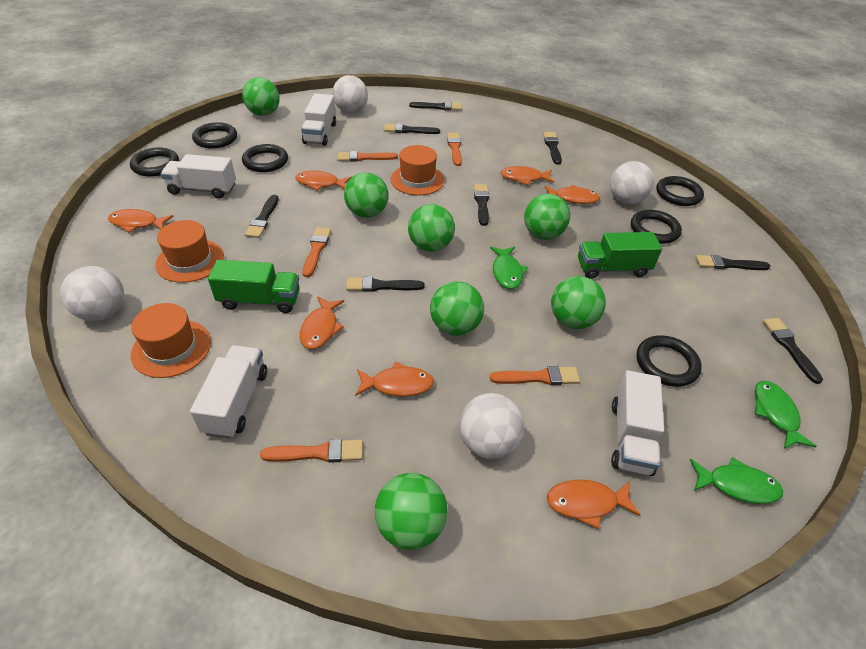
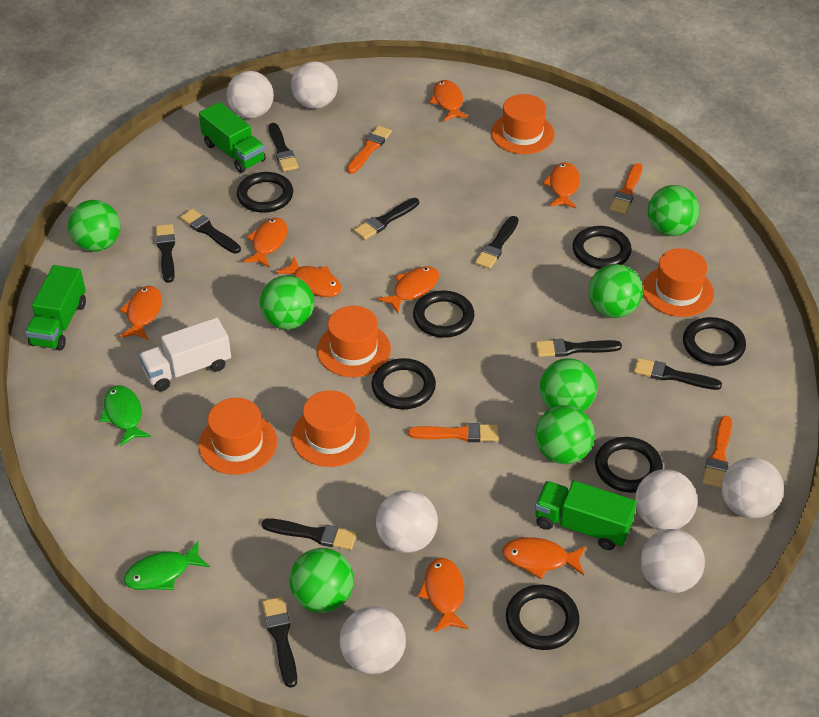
black brush: 8 -> 9
black ring: 6 -> 7
green fish: 3 -> 2
green truck: 2 -> 3
orange brush: 5 -> 4
orange fish: 7 -> 8
orange hat: 3 -> 5
white ball: 4 -> 7
white truck: 4 -> 1

